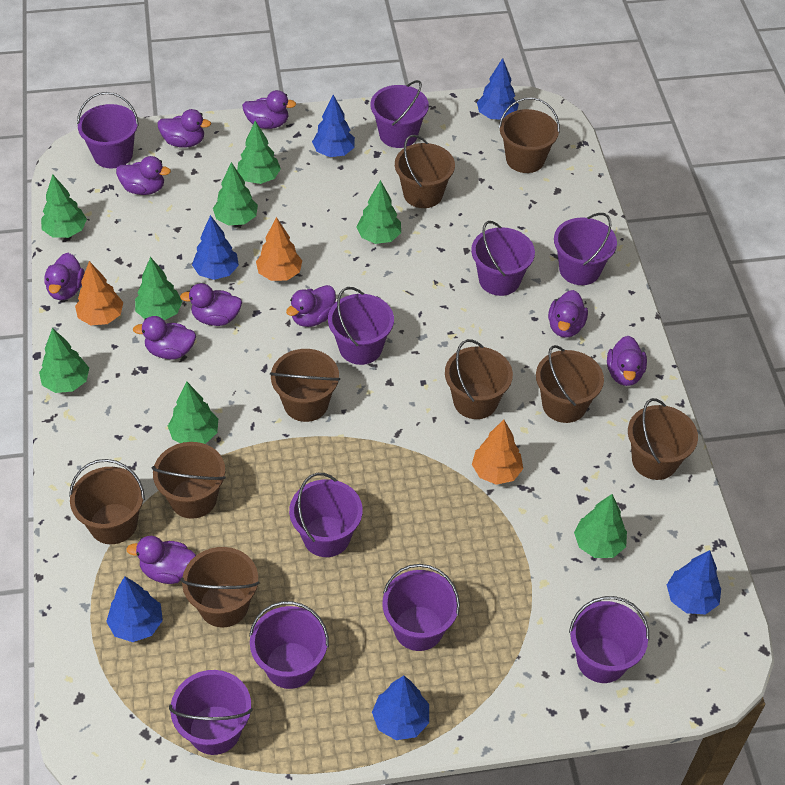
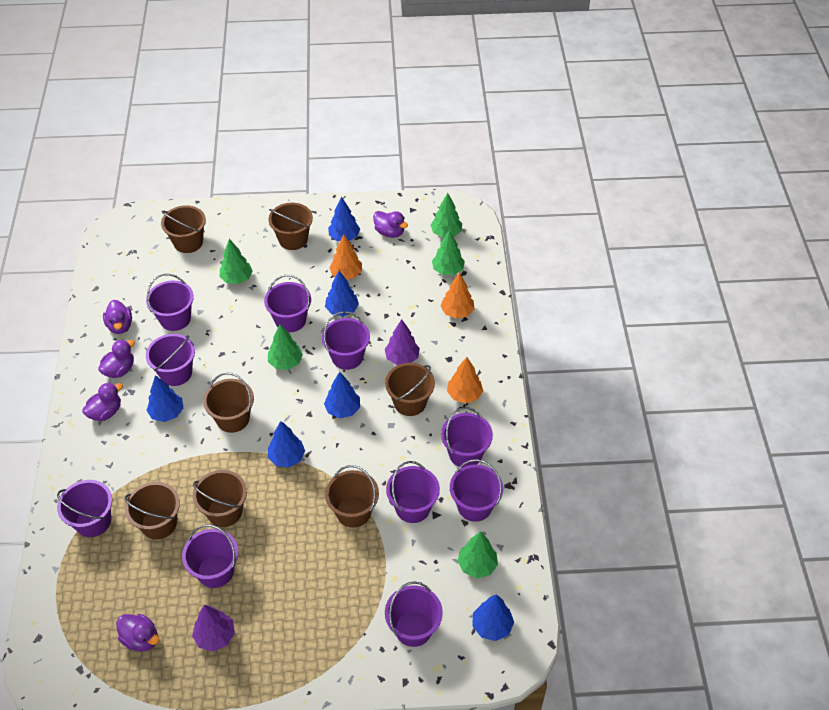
brown bucket: 9 -> 7
green tree: 8 -> 5
purple duck: 10 -> 5
purple tree: 0 -> 2

